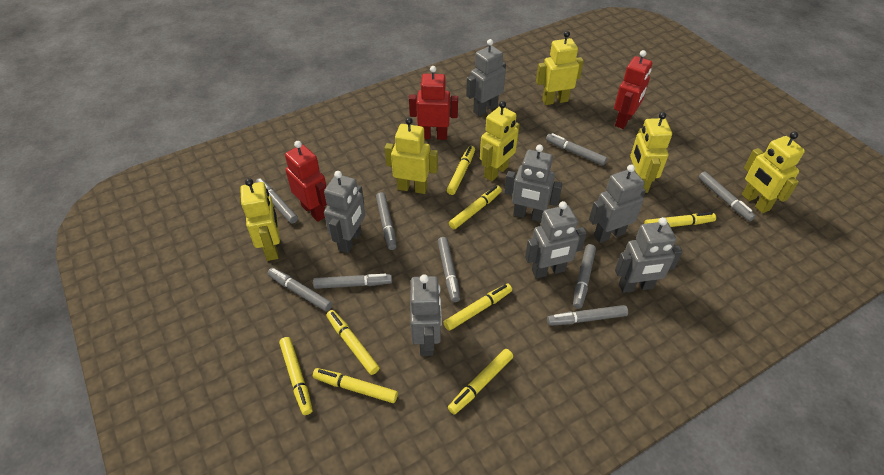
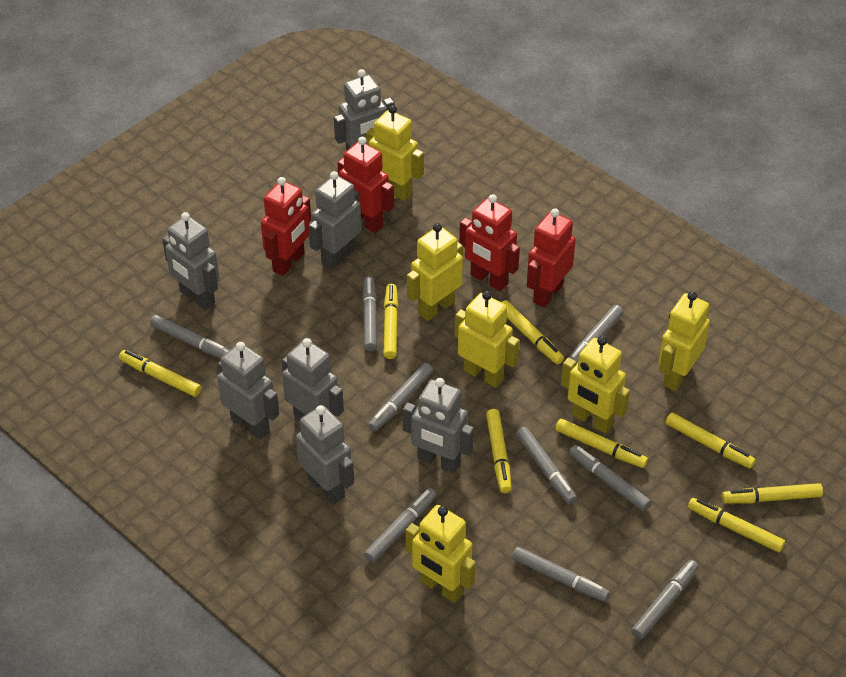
red robot: 3 -> 4

